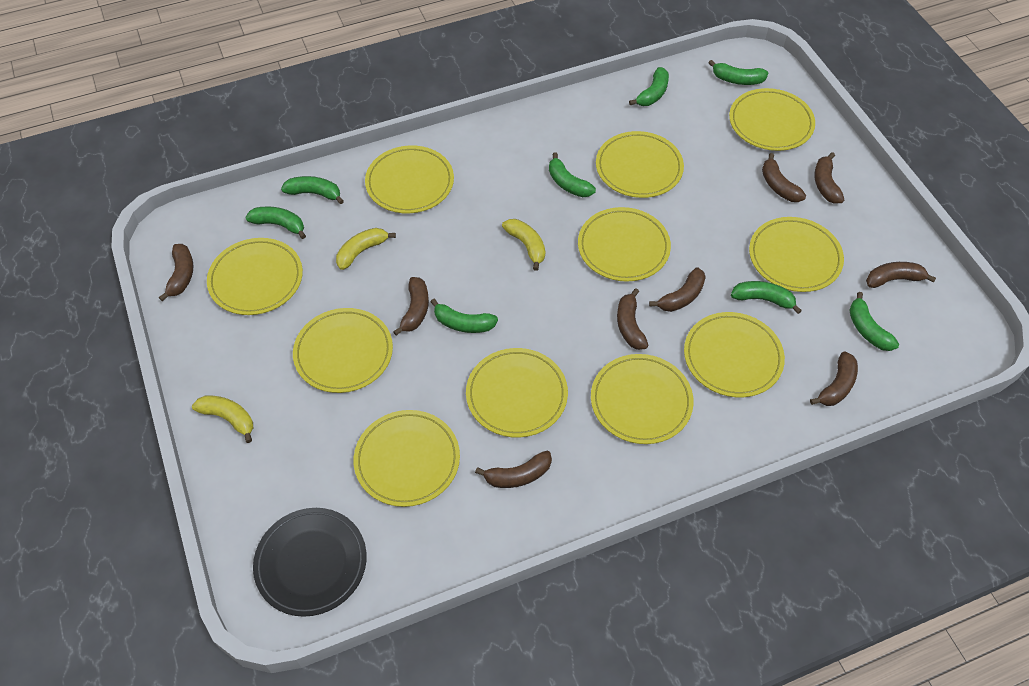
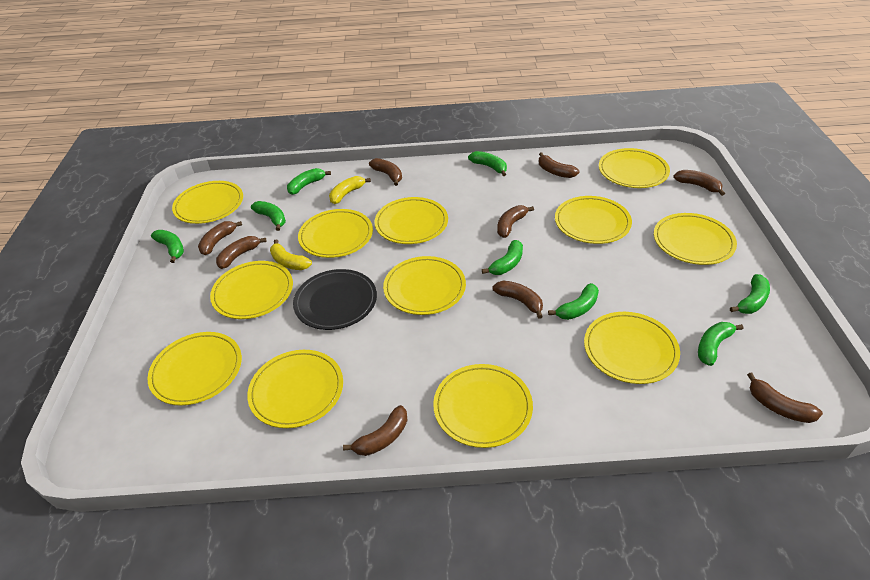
yellow banana: 3 -> 2
yellow plate: 11 -> 12

